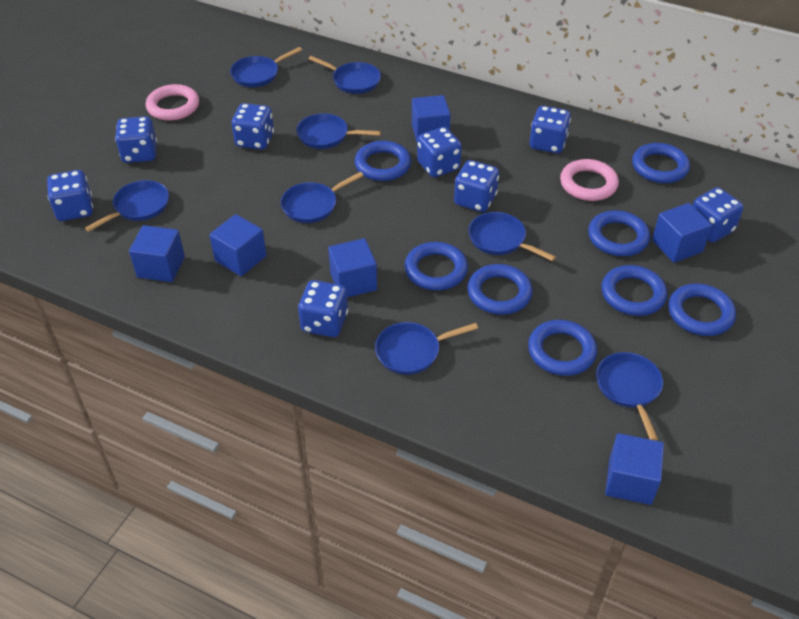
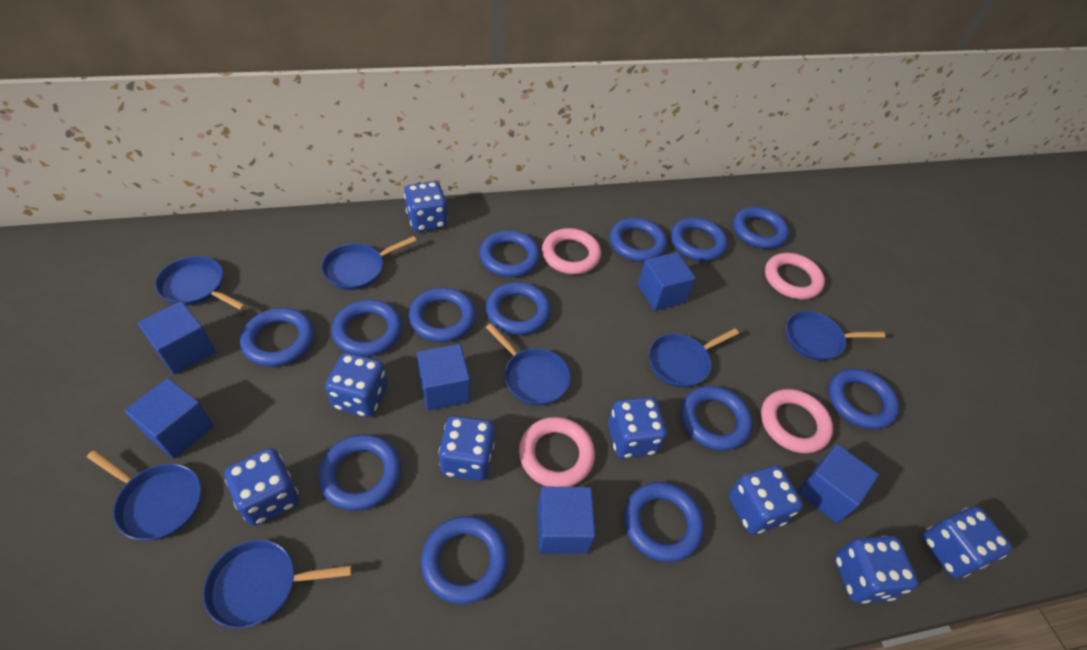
blue pan: 8 -> 7
blue ring: 8 -> 13
pink ring: 2 -> 4

